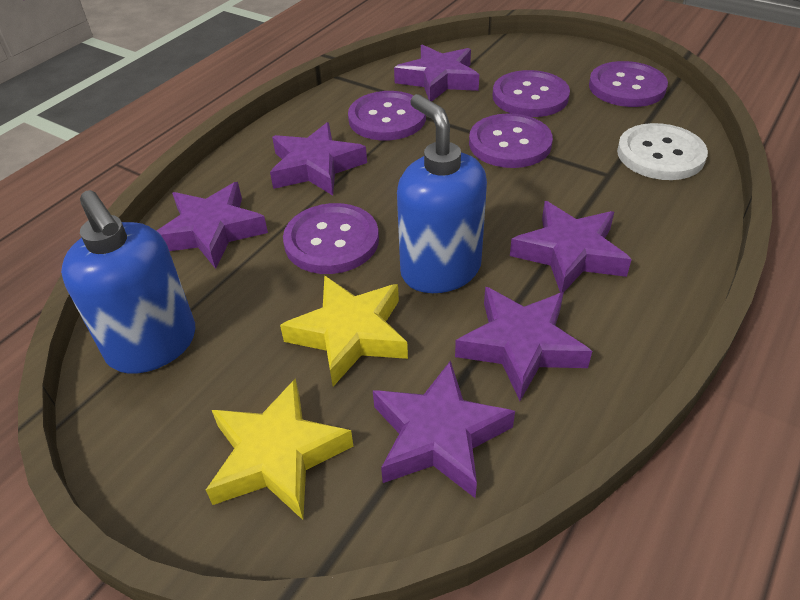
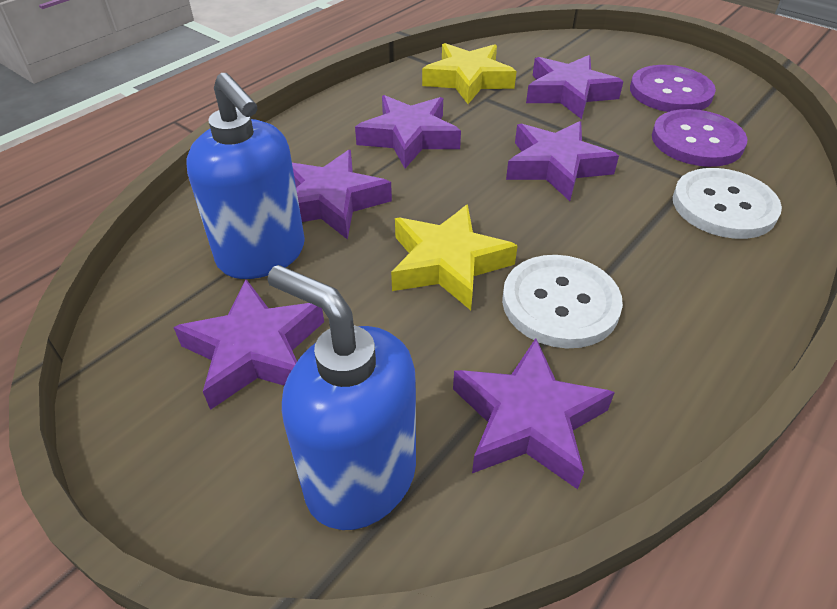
purple button: 5 -> 2
white button: 1 -> 2

